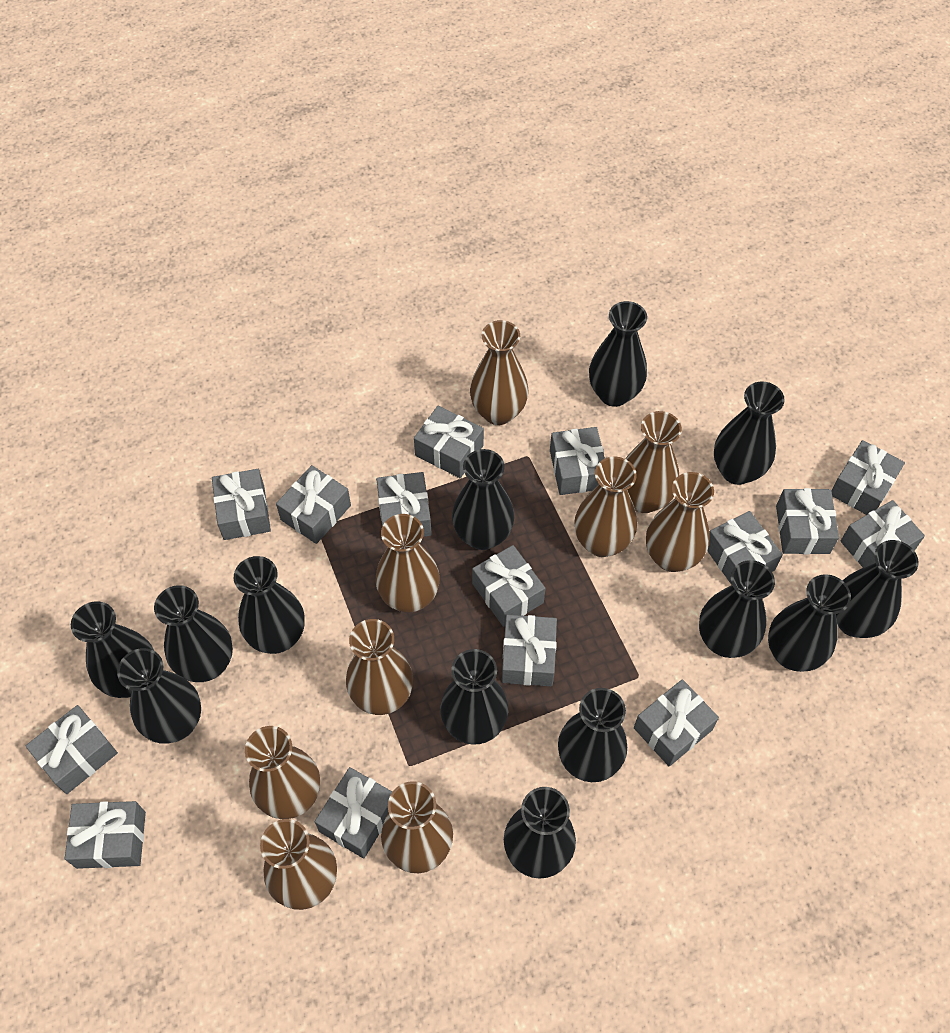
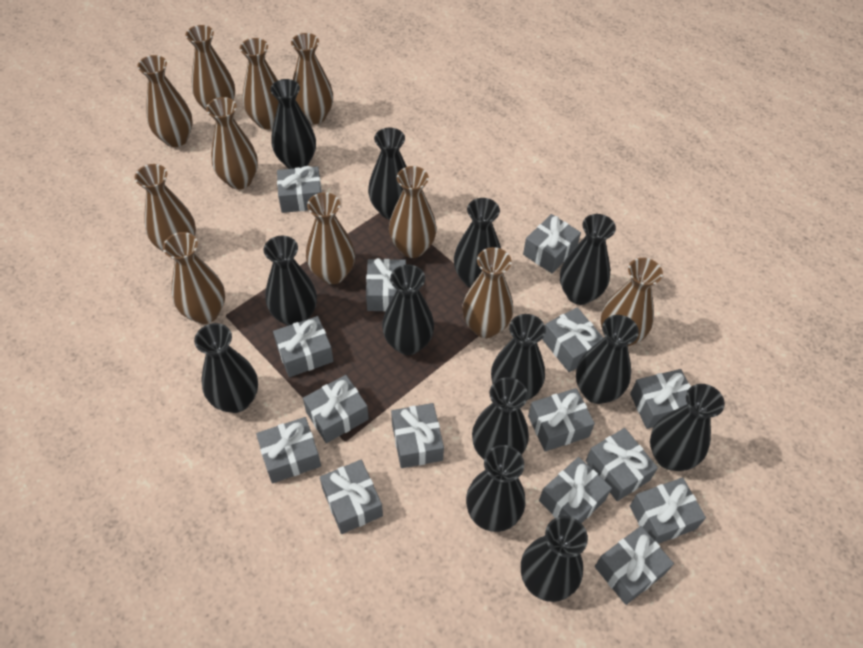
brown vase: 9 -> 11

